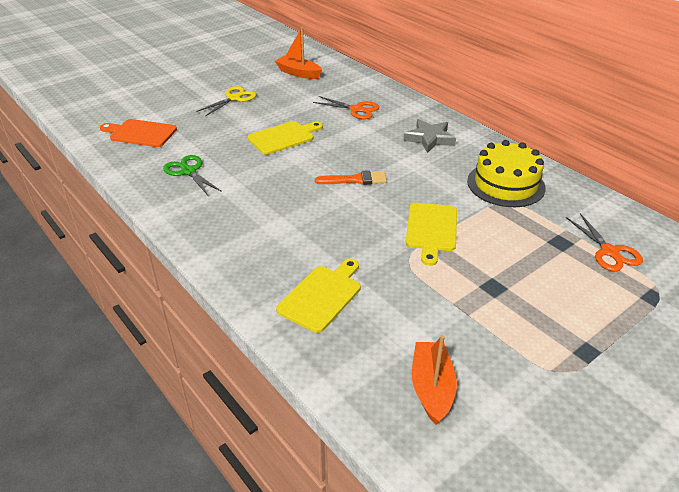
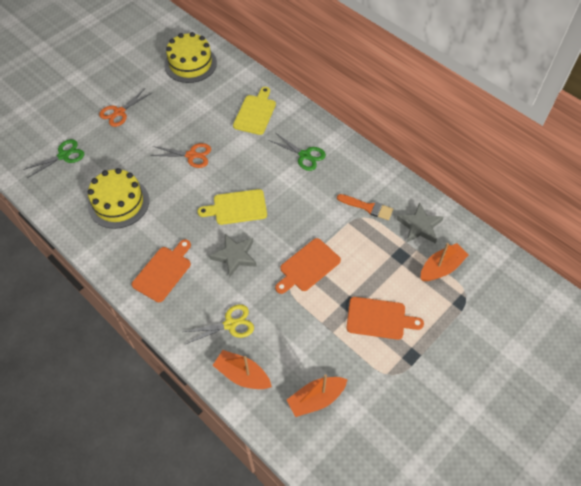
green scissors: 1 -> 2
grey star: 1 -> 2
orange boat: 2 -> 3
orange cutting board: 1 -> 3
yellow cake: 1 -> 2
yellow cutting board: 3 -> 2

